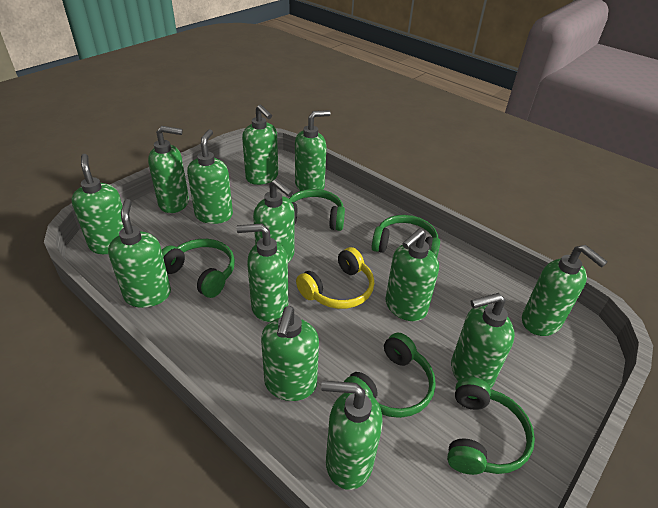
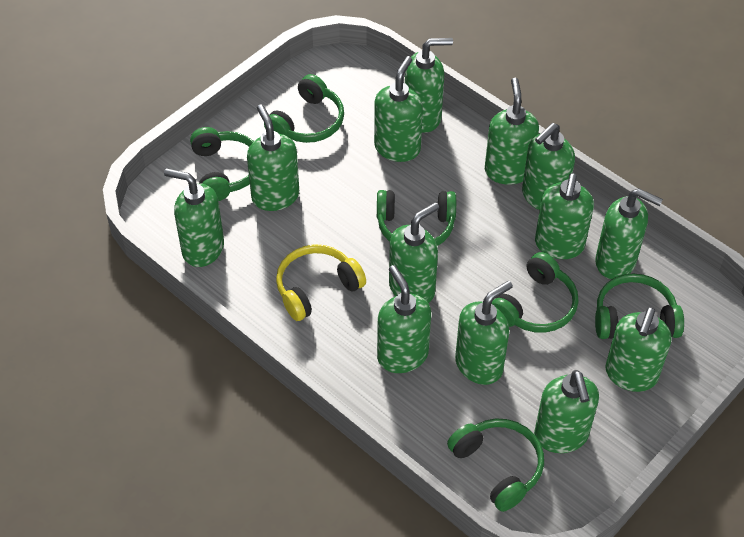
green headphones: 5 -> 6

